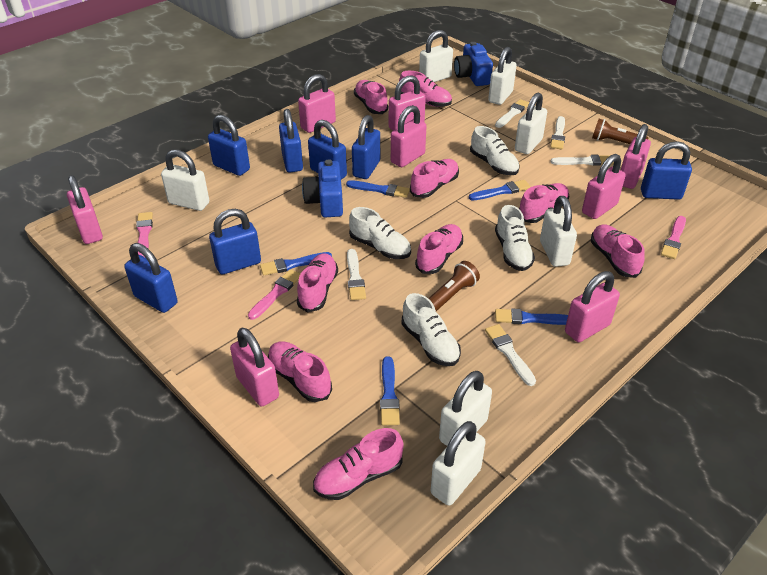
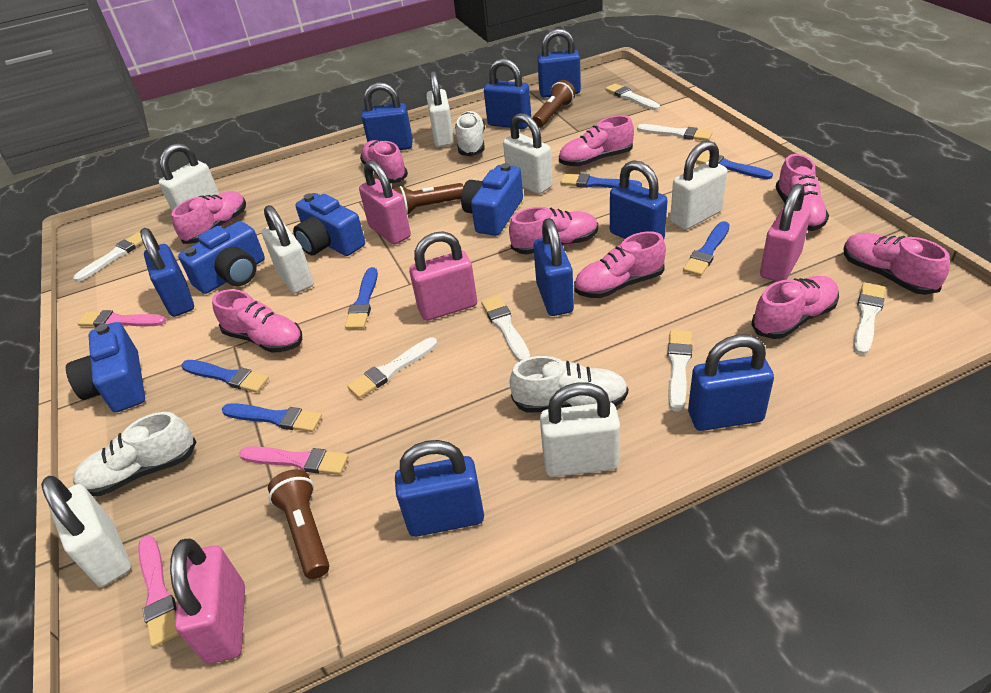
blue brush: 5 -> 6
blue camera: 2 -> 4
blue padlock: 7 -> 8
brown flashlight: 2 -> 3
pink padlock: 8 -> 4
white brush: 5 -> 7
white shoe: 4 -> 3

